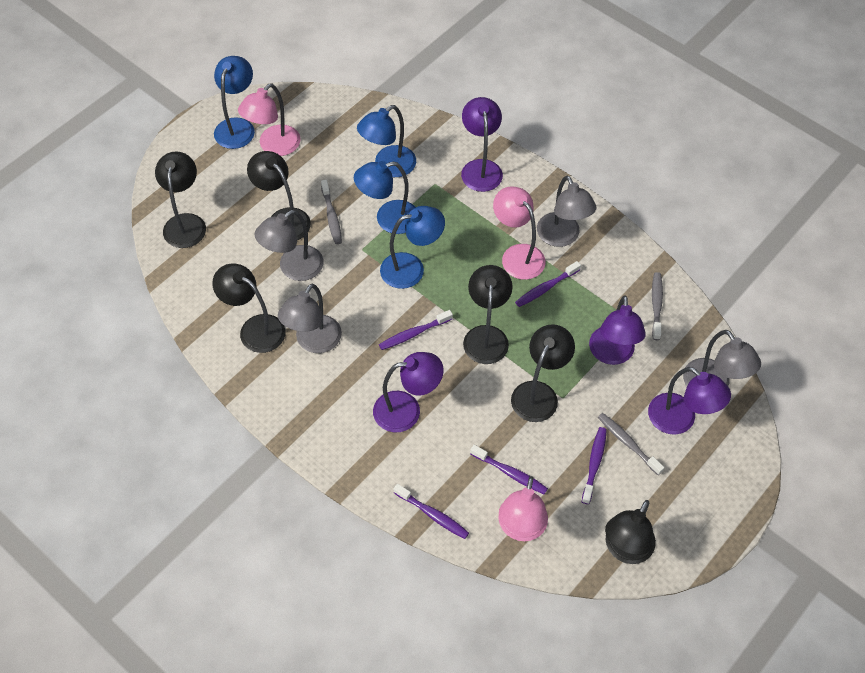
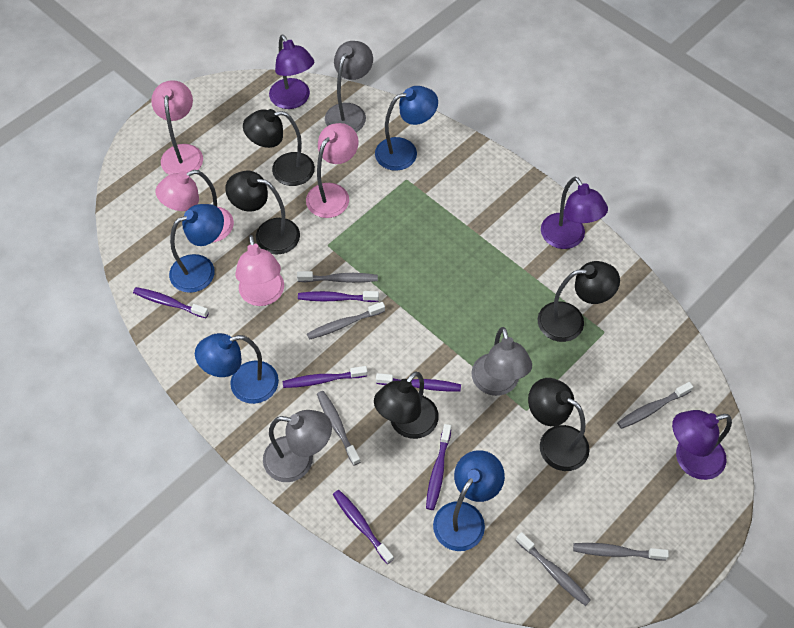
black lamp: 6 -> 5
grey lamp: 4 -> 3
grey toothbrush: 3 -> 6
pink lamp: 3 -> 4
purple lamp: 4 -> 3
purple toothbrush: 5 -> 6

